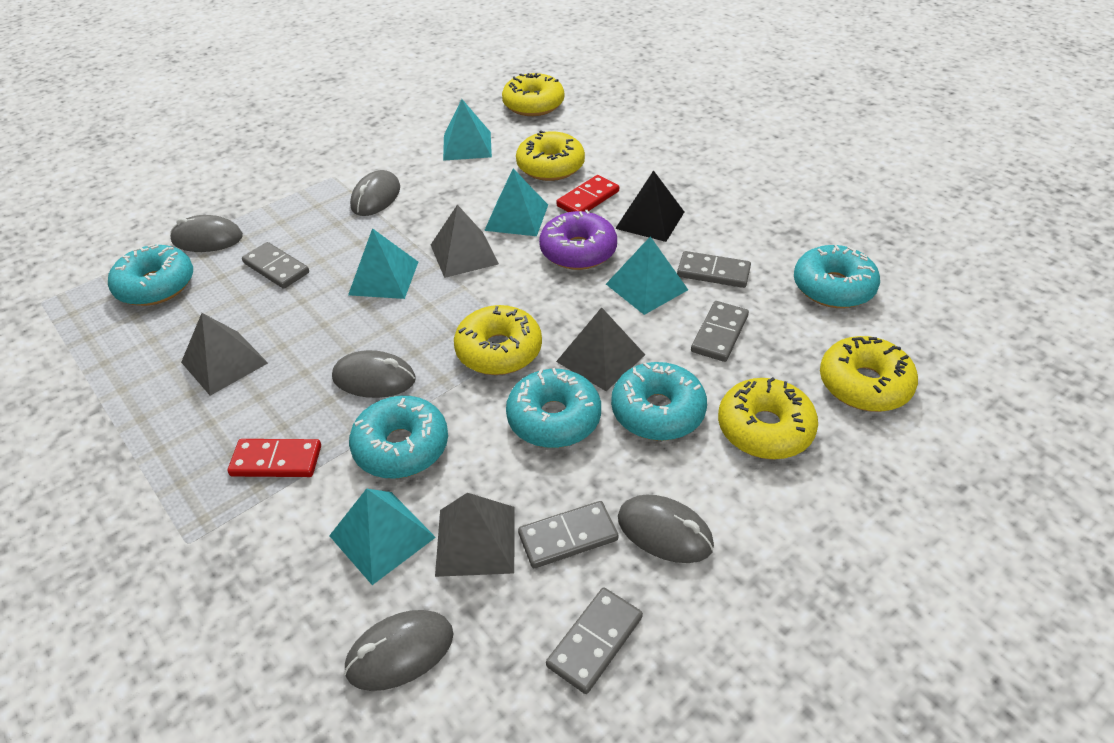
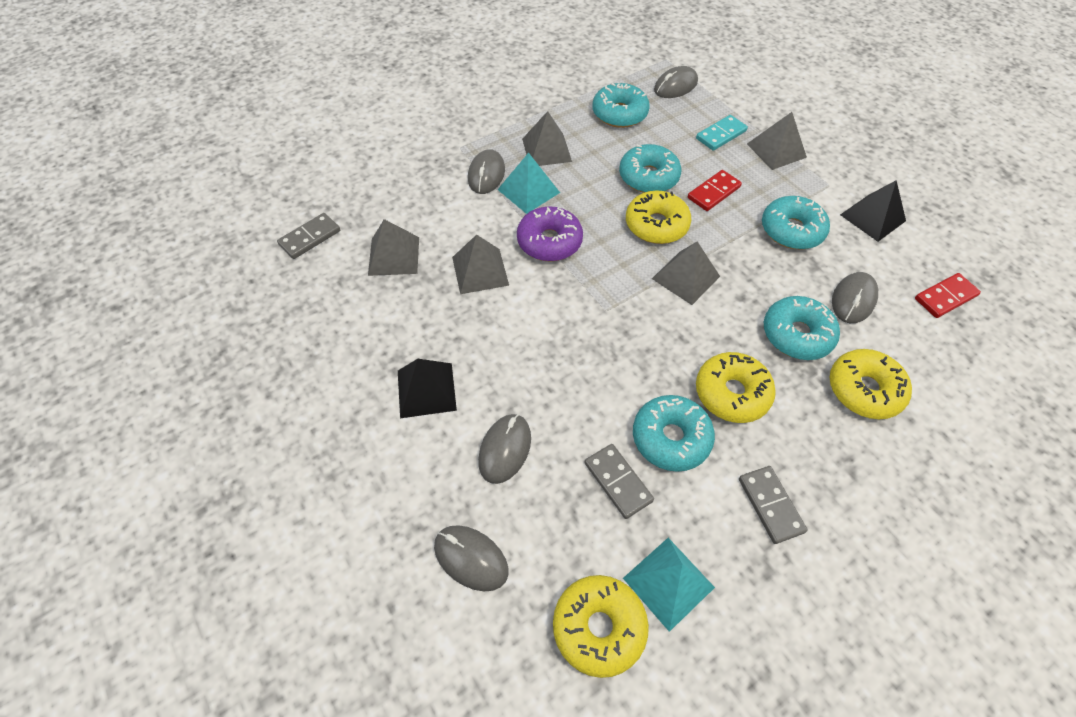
black pyramid: 1 -> 2
grey domino: 5 -> 3
grey pyramid: 4 -> 5
turquoise domino: 0 -> 1
turquoise pyramid: 5 -> 2
yellow donut: 5 -> 4

